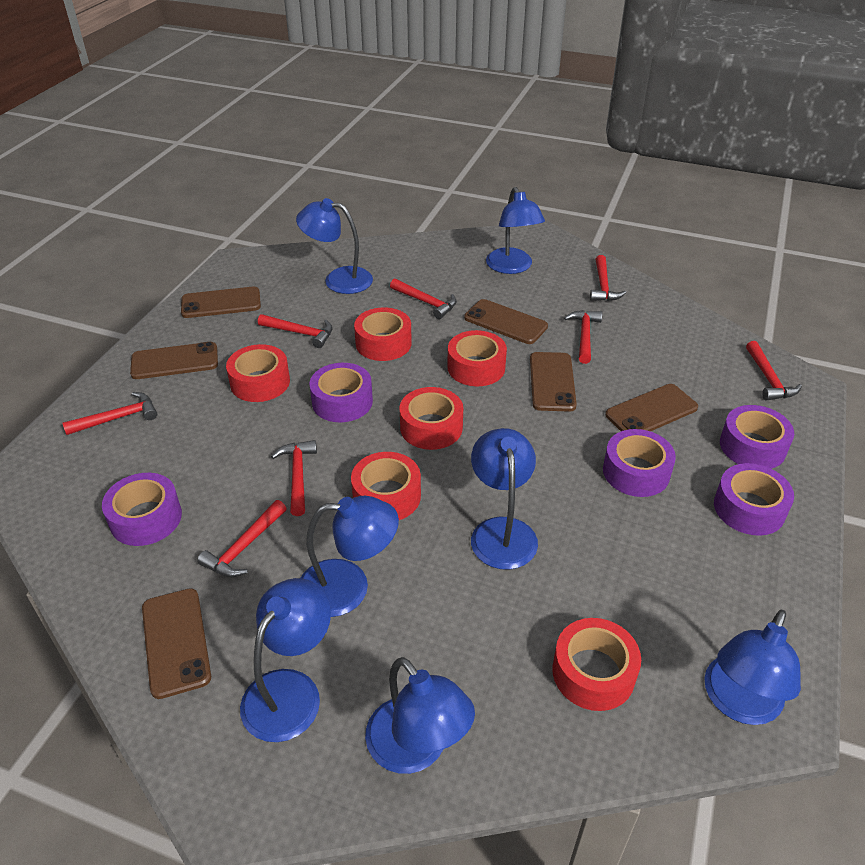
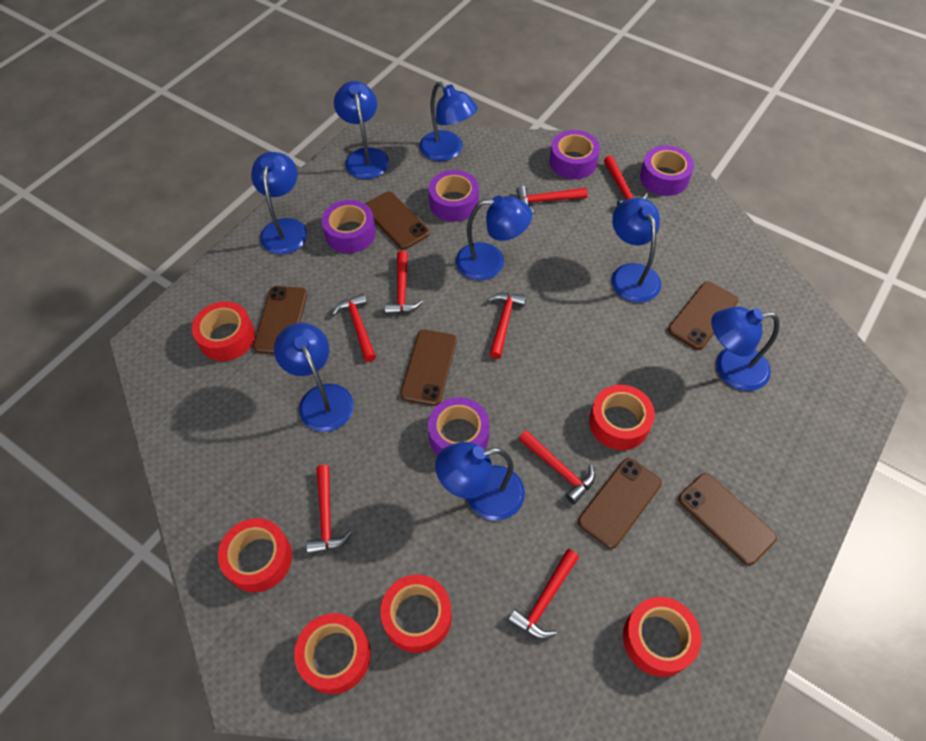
blue lamp: 7 -> 8

